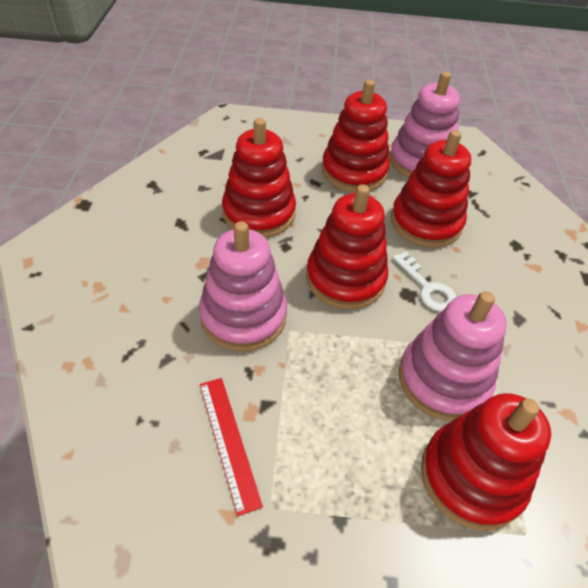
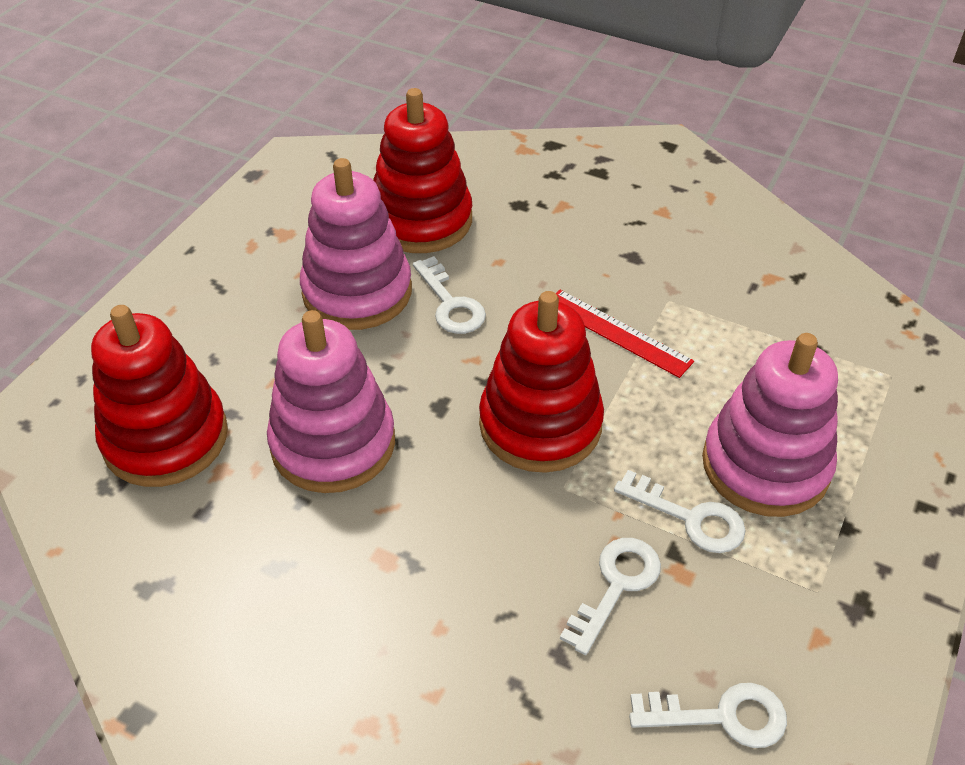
red stacking toy: 5 -> 3
white key: 1 -> 4

